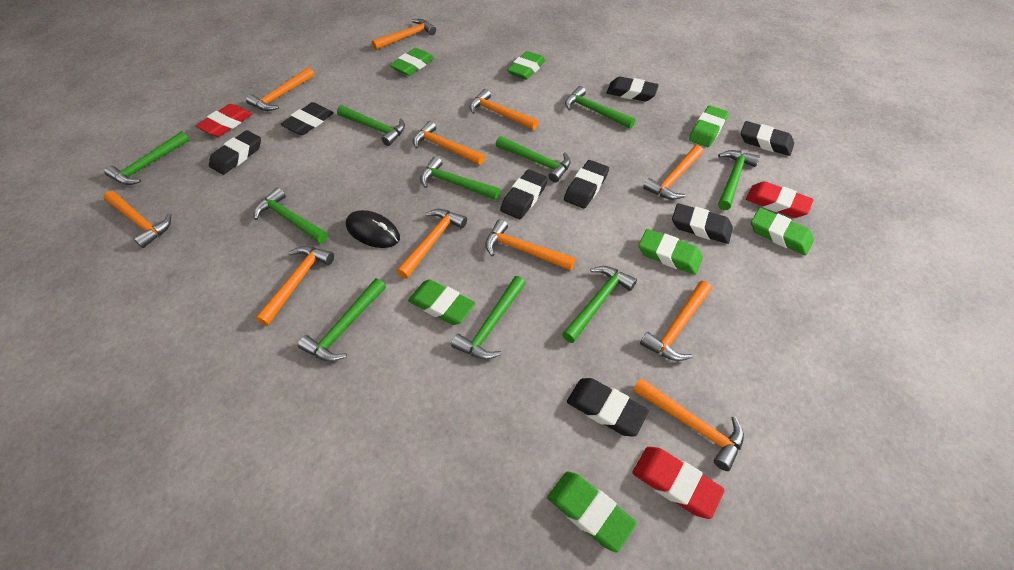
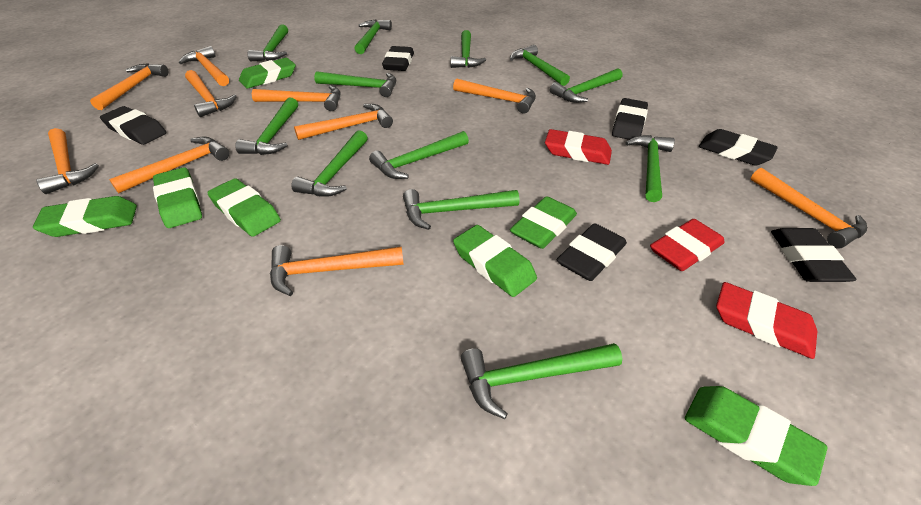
black eraser: 8 -> 6
black mouse: 1 -> 0
green hammer: 10 -> 12
orange hammer: 11 -> 10

